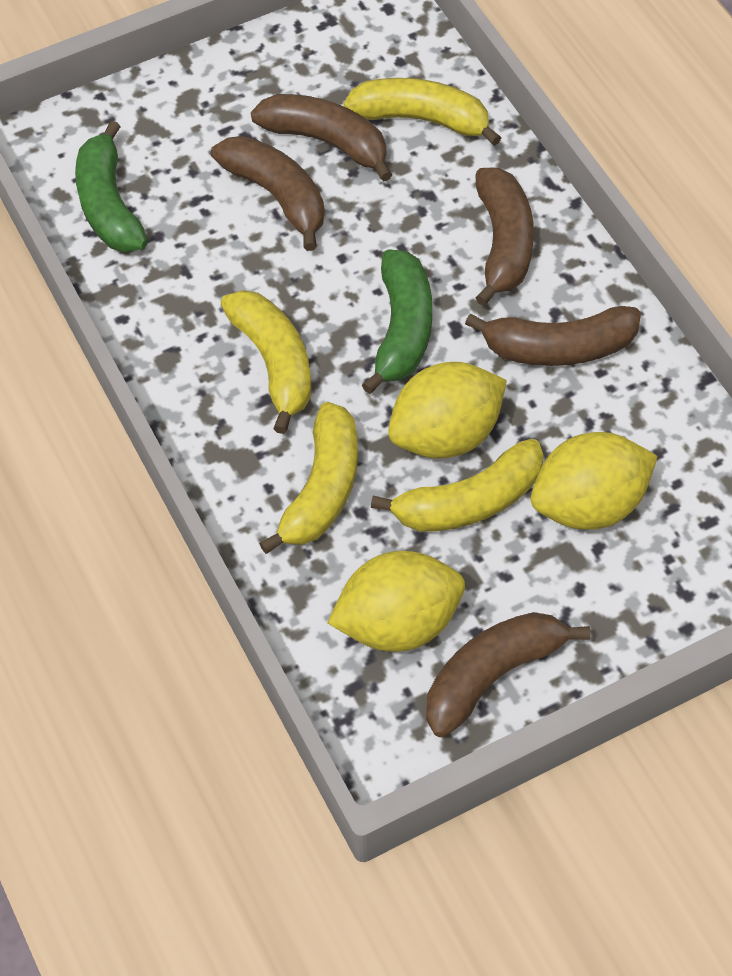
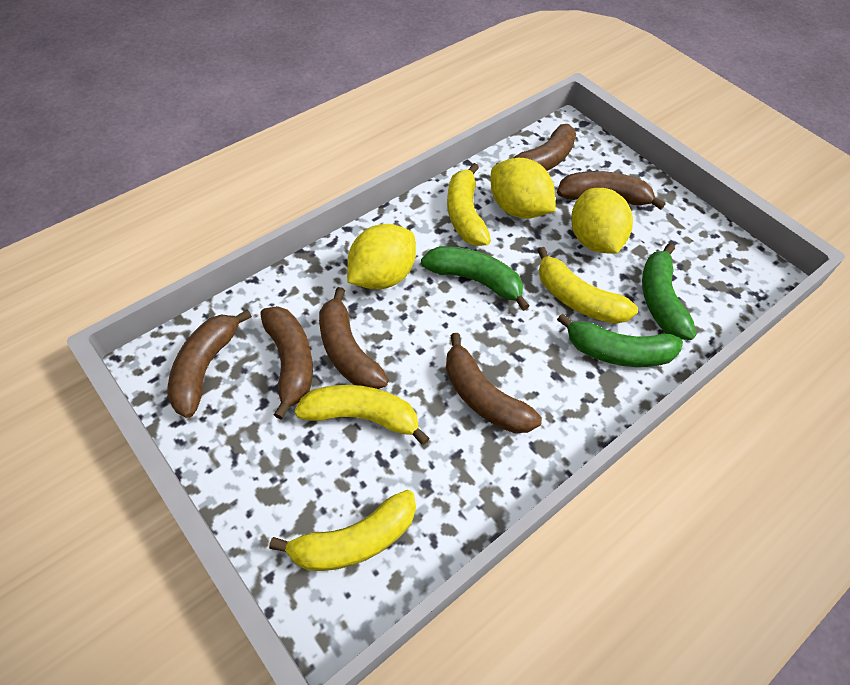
brown banana: 5 -> 6
green banana: 2 -> 3

